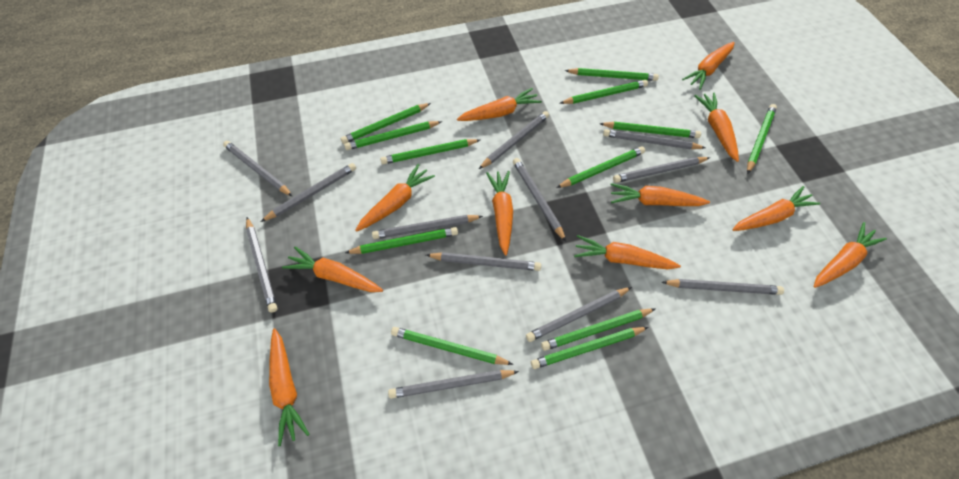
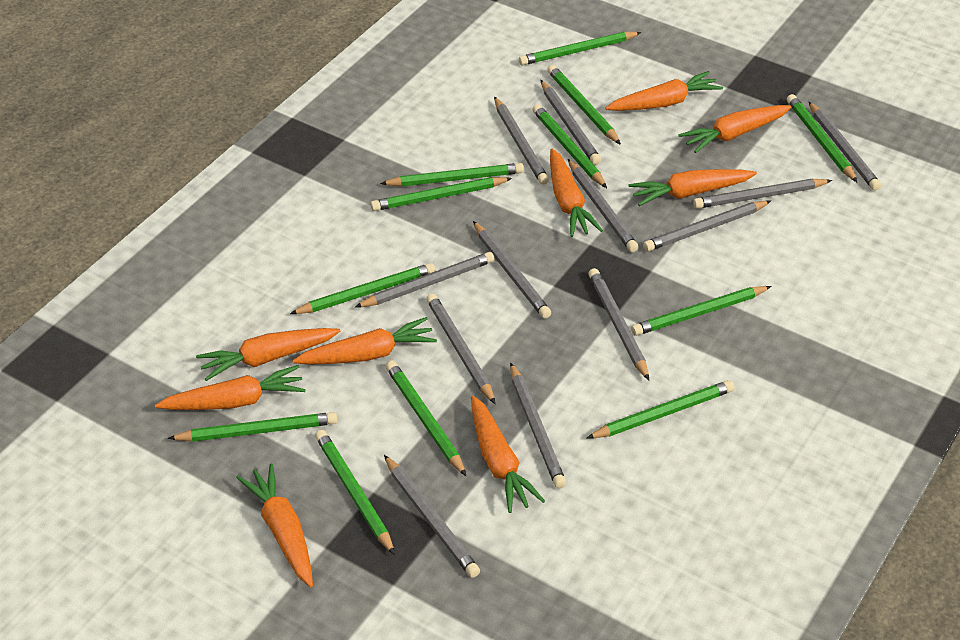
orange carrot: 11 -> 9

